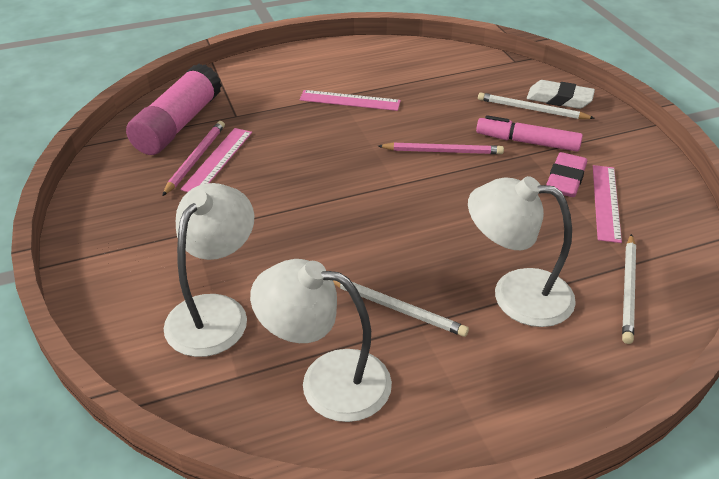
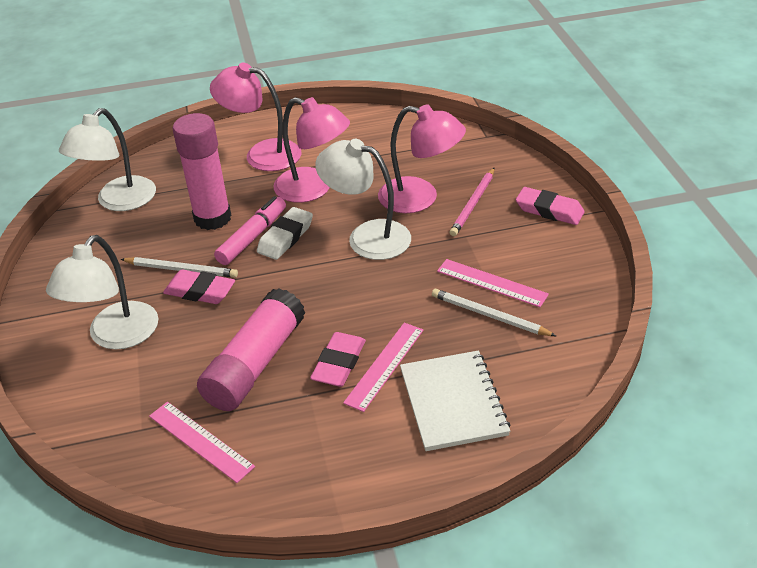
pink eraser: 1 -> 3
pink glue stick: 1 -> 2
pink lamp: 0 -> 3
pink pencil: 2 -> 1
white notebook: 0 -> 1
white pencil: 3 -> 2

